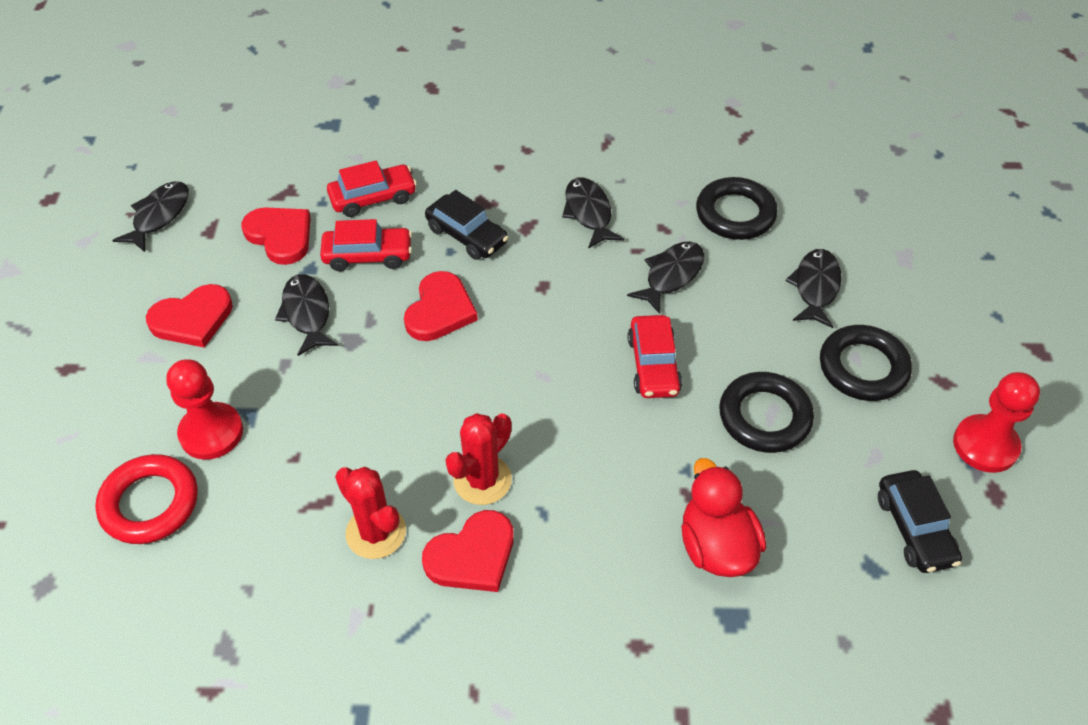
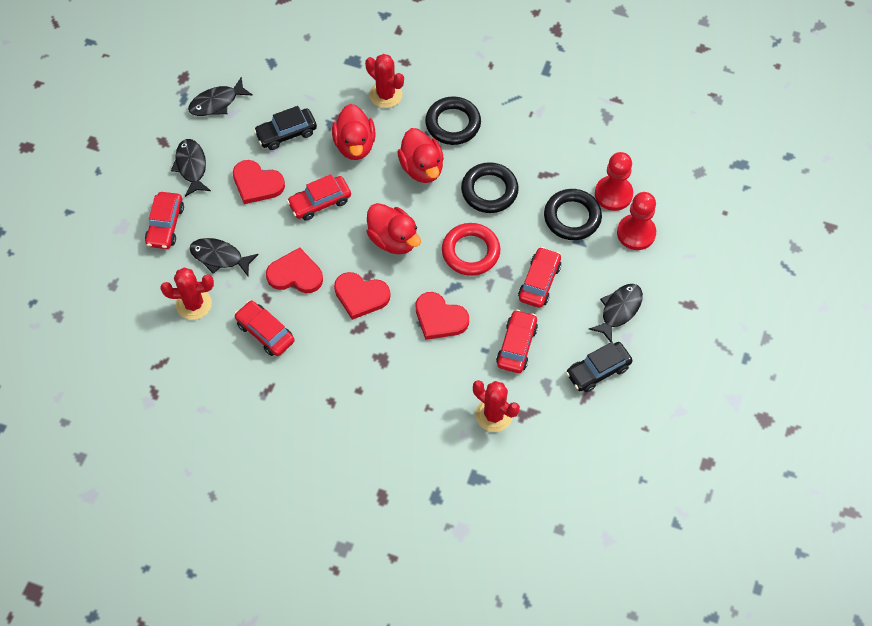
black fish: 5 -> 4
red cactus: 2 -> 3
red car: 3 -> 5
red duck: 1 -> 3

